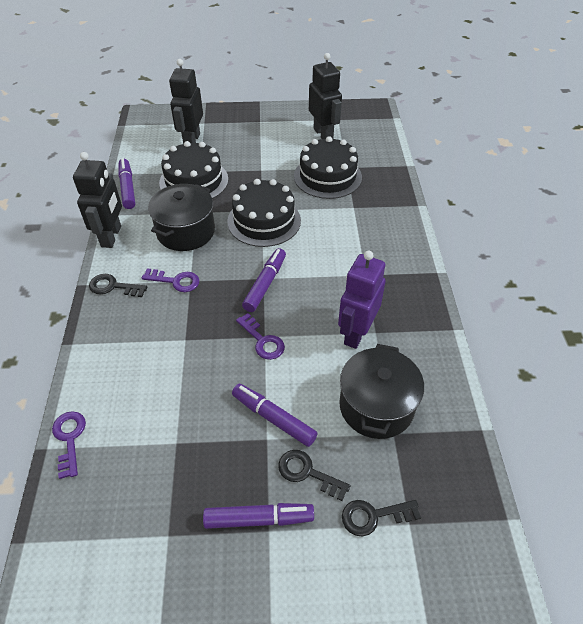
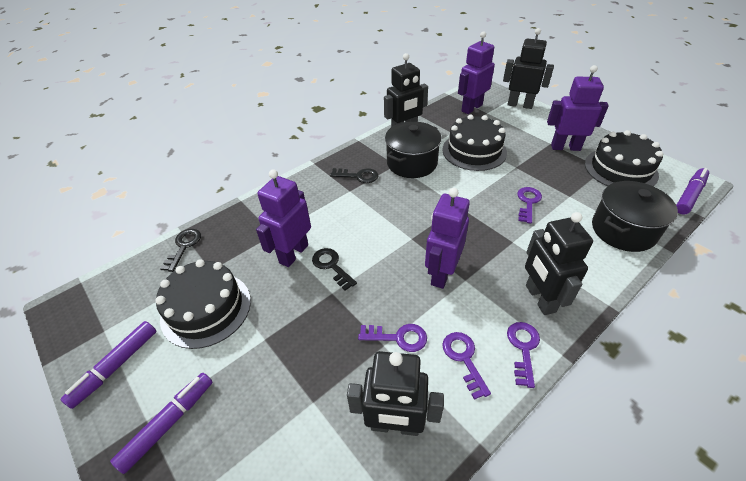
black robot: 3 -> 4
purple key: 3 -> 4
purple marker: 4 -> 3
purple robot: 1 -> 4

